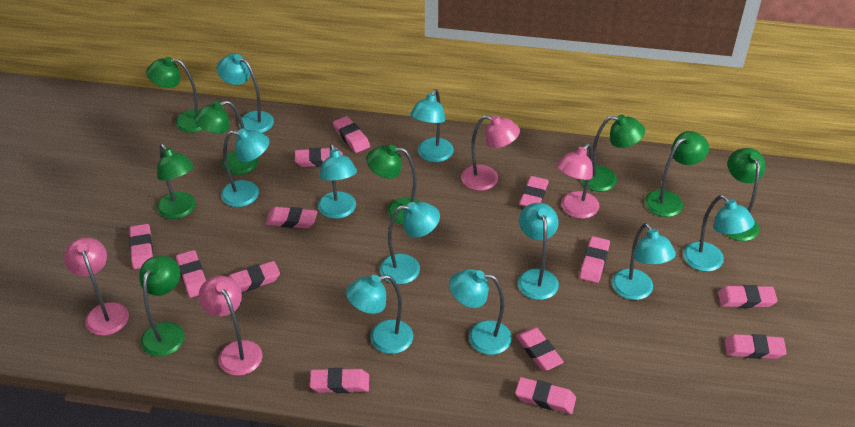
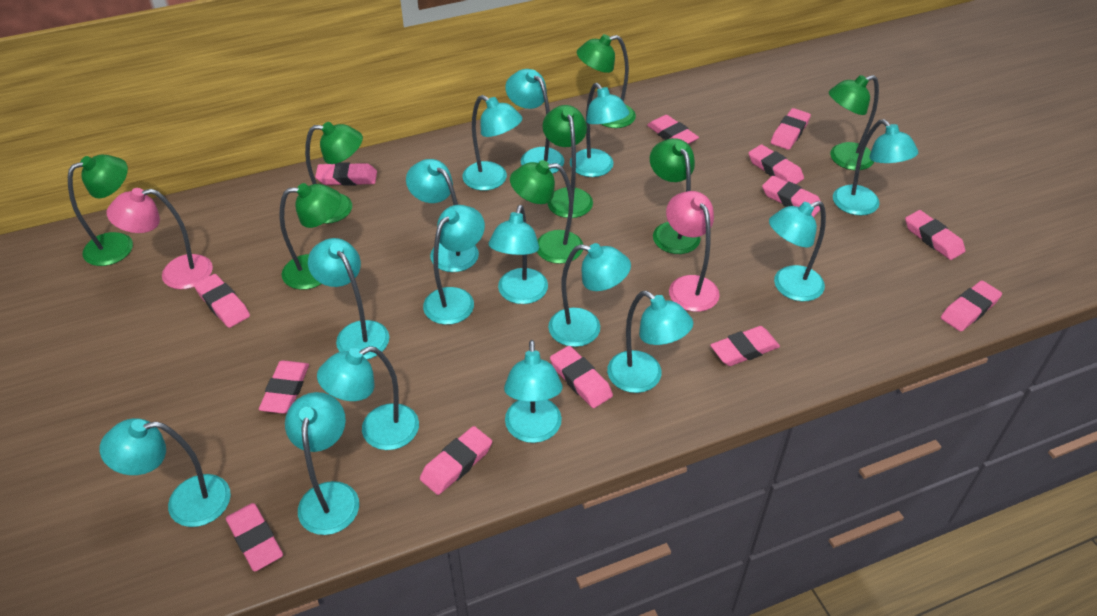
pink lamp: 4 -> 2
turquoise lamp: 10 -> 15

